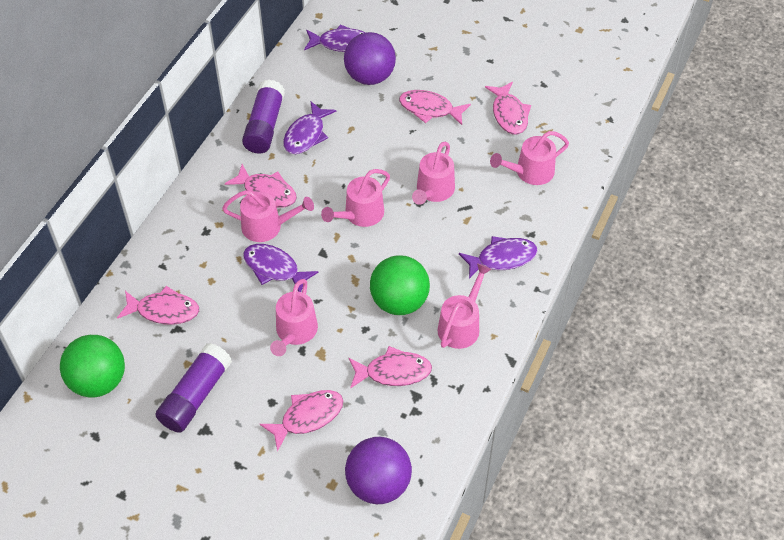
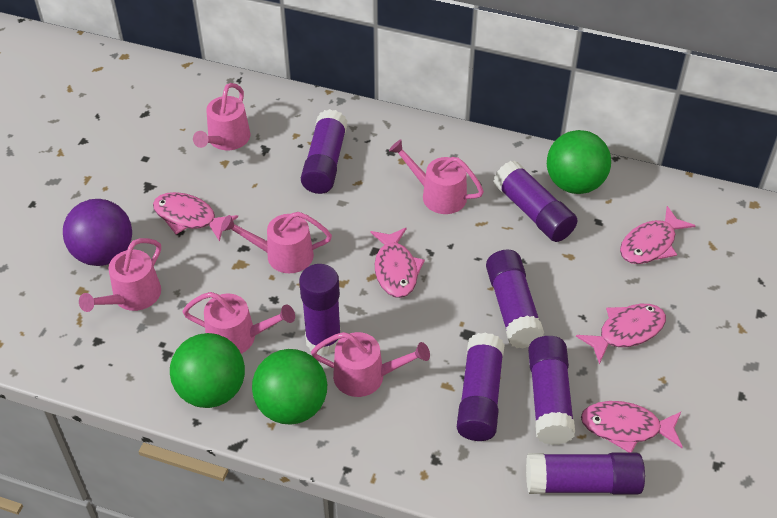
green ball: 2 -> 3
pink fish: 6 -> 5
purple ball: 2 -> 1
purple fish: 4 -> 0
purple glue stick: 2 -> 7

